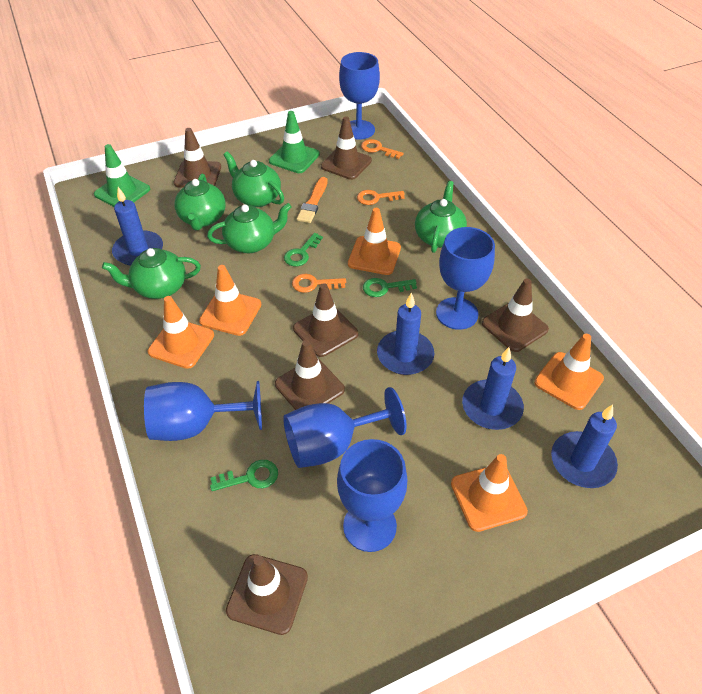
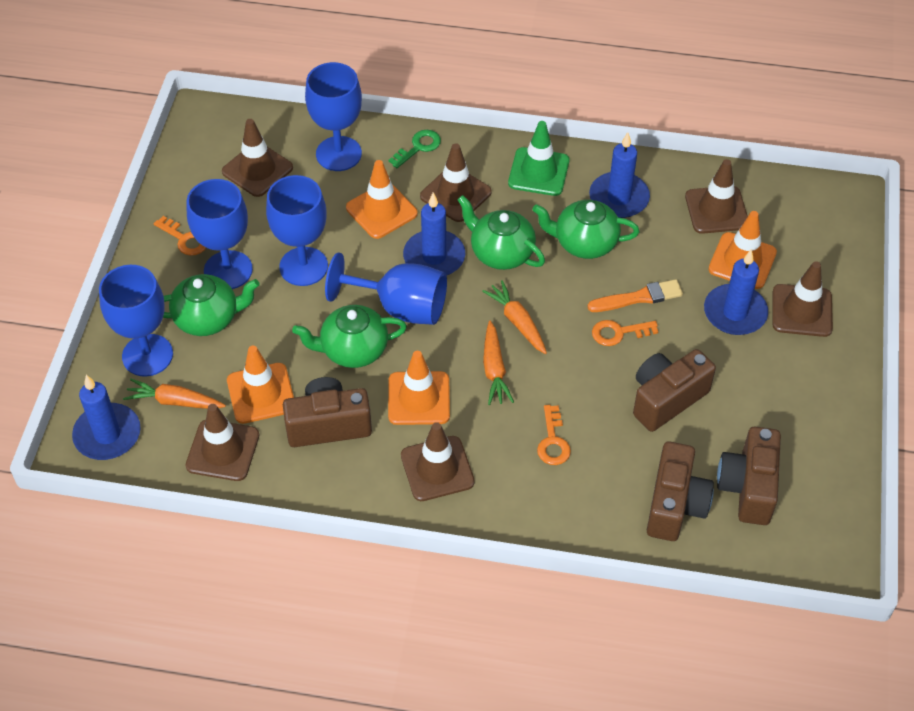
brown camera: 0 -> 4
green key: 3 -> 1
green teapot: 5 -> 4
green traffic cone: 2 -> 1
orange carrot: 0 -> 3
orange traffic cone: 5 -> 4

